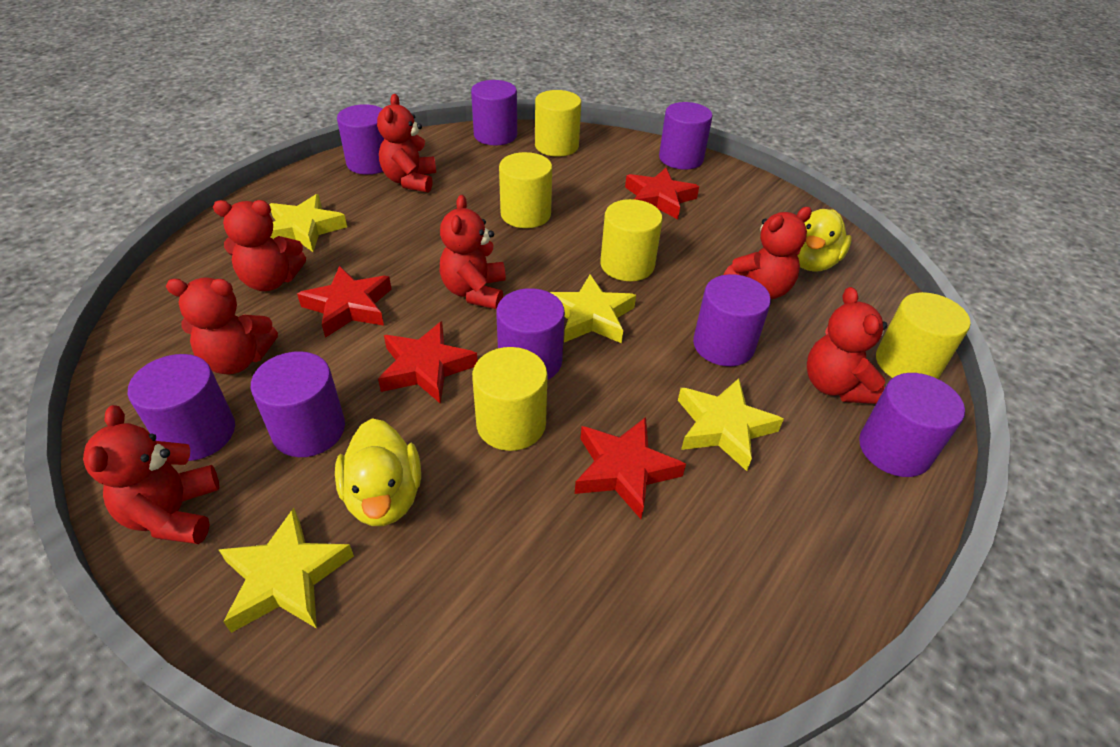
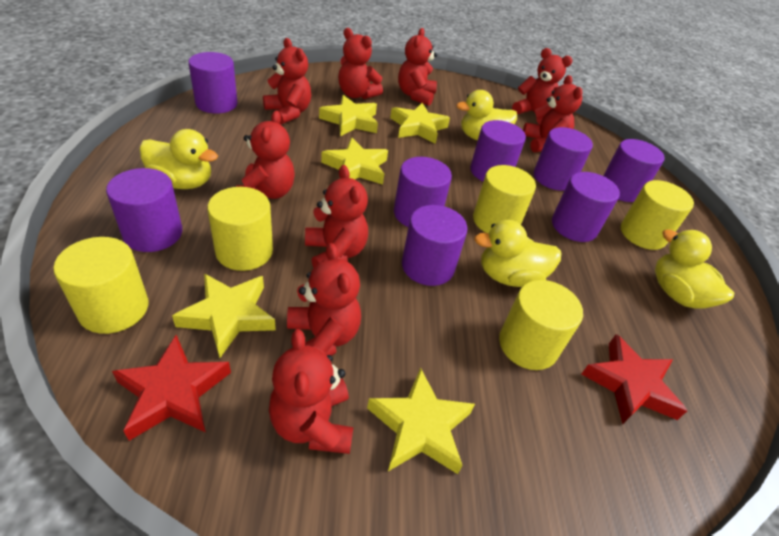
red star: 4 -> 2
red teddy bear: 7 -> 9
yellow duck: 2 -> 4
yellow star: 4 -> 5

